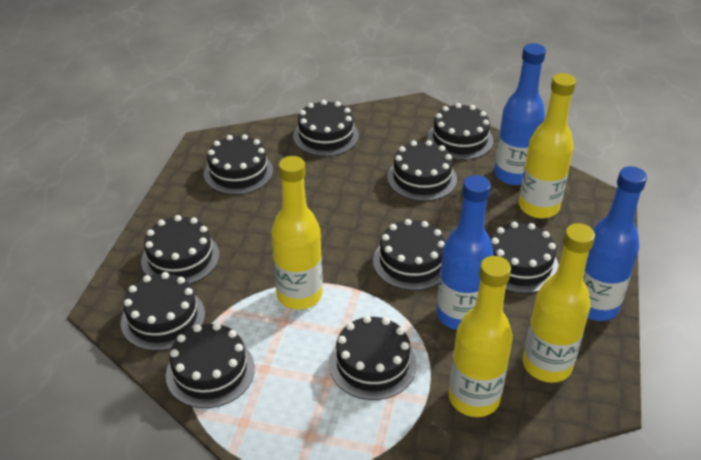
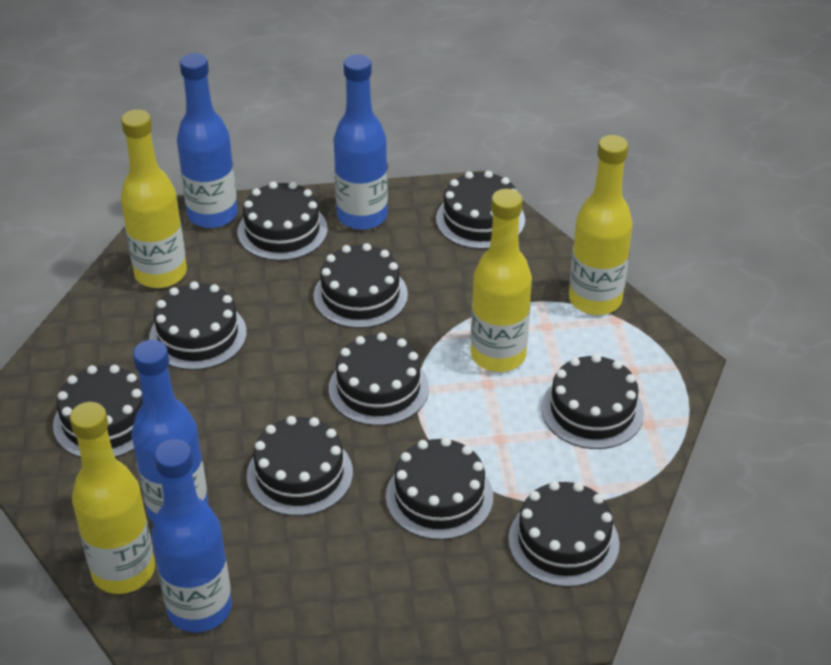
blue bottle: 3 -> 4

